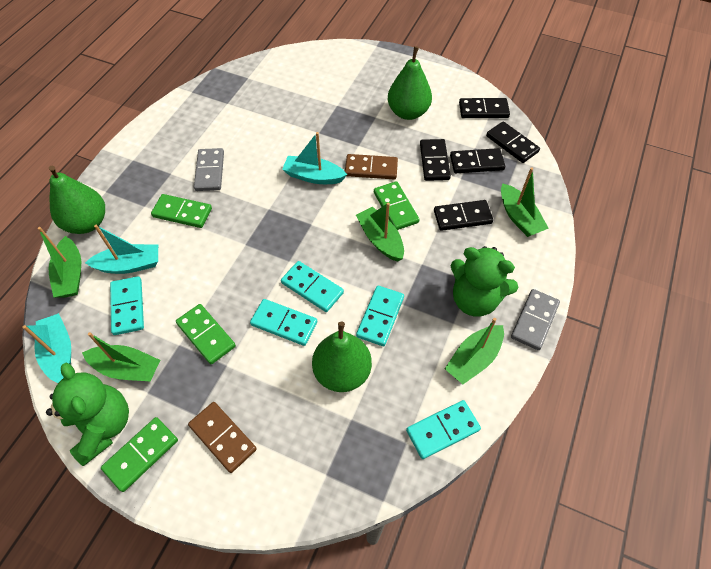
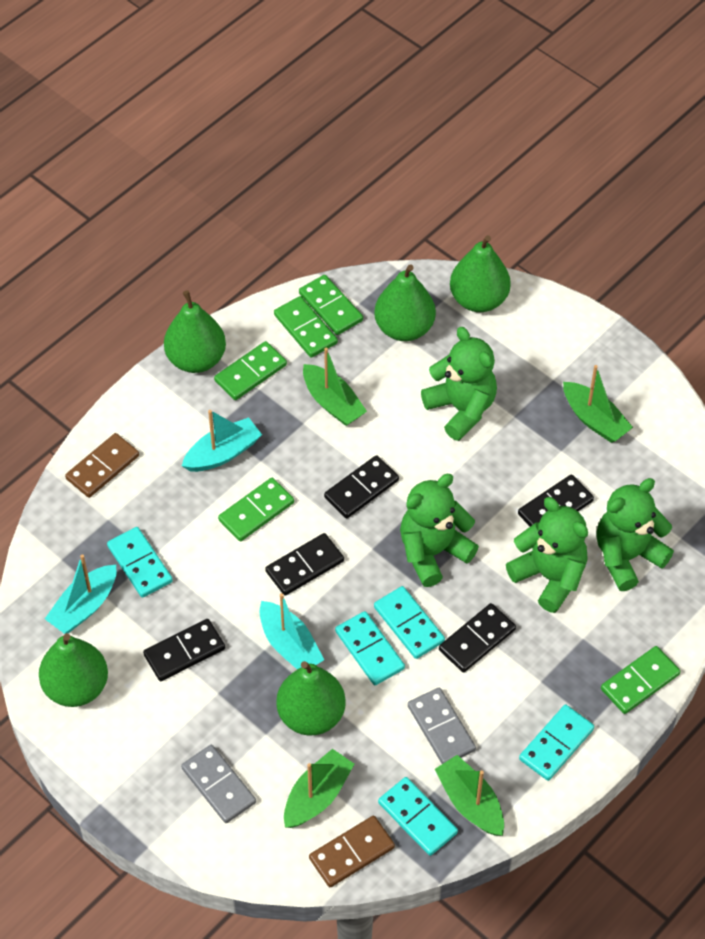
green boat: 5 -> 4
green domino: 4 -> 5
green pear: 3 -> 5
green teddy bear: 2 -> 4

